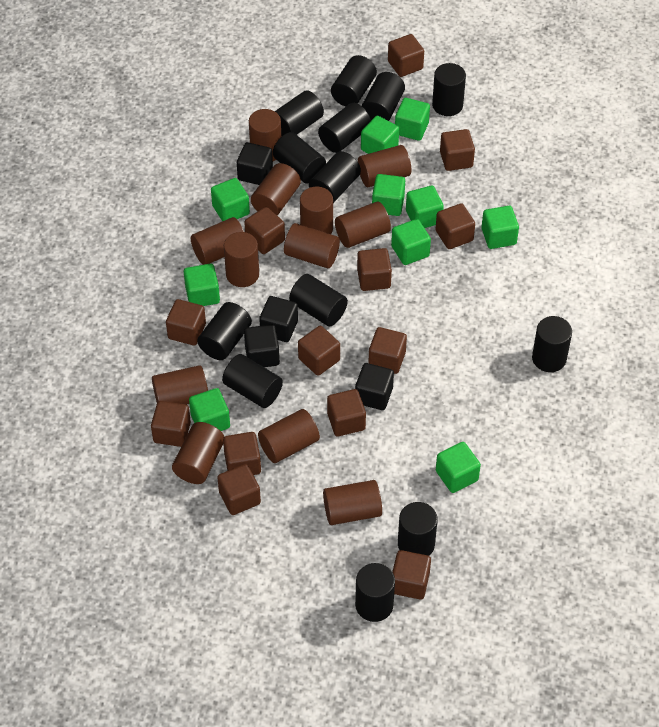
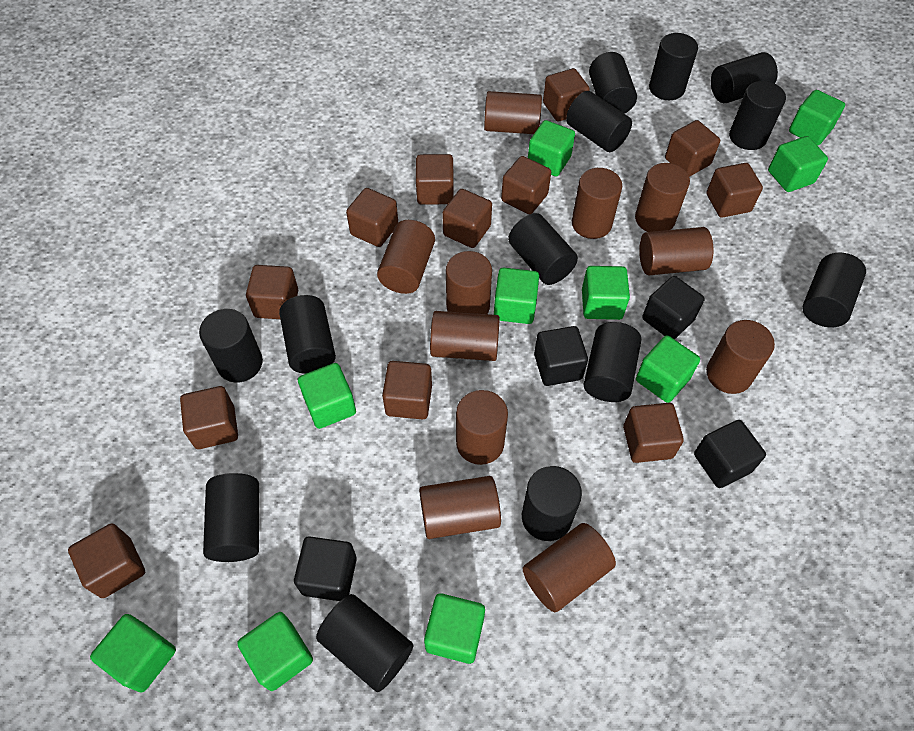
brown cube: 13 -> 12
brown cylinder: 12 -> 11

